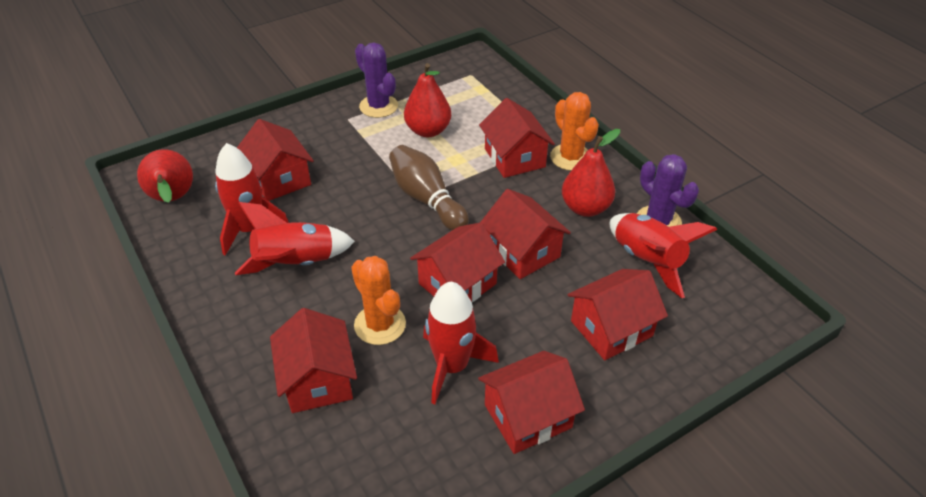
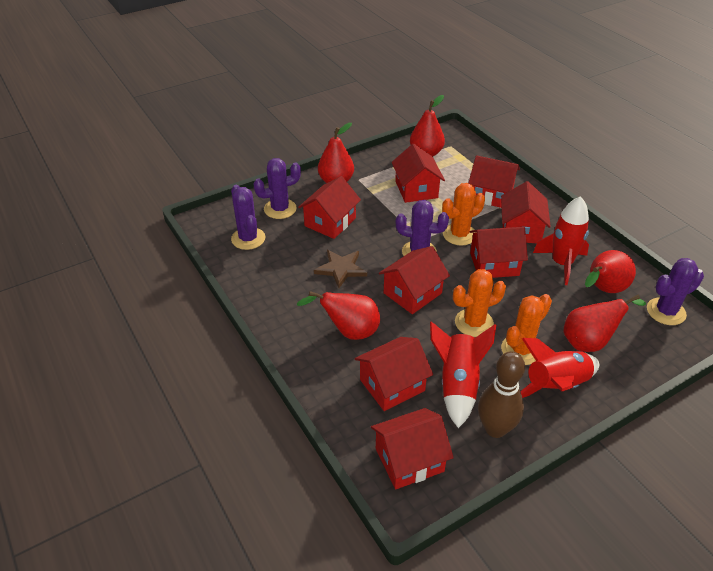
brown star: 0 -> 1
orange cactus: 2 -> 3
purple cactus: 2 -> 4
red house: 7 -> 8
red pear: 3 -> 5
red rocket: 4 -> 3

